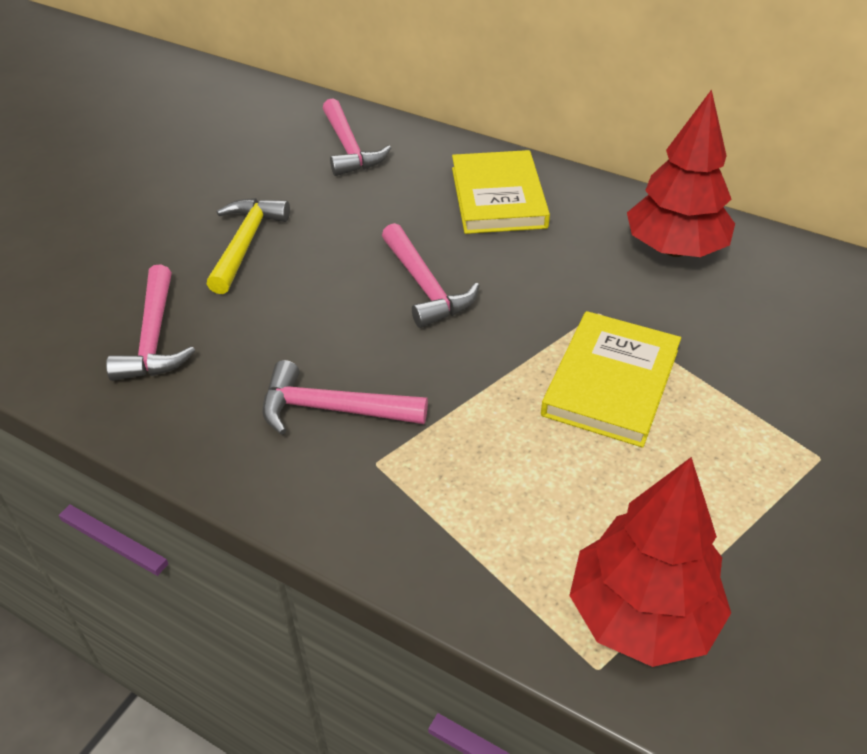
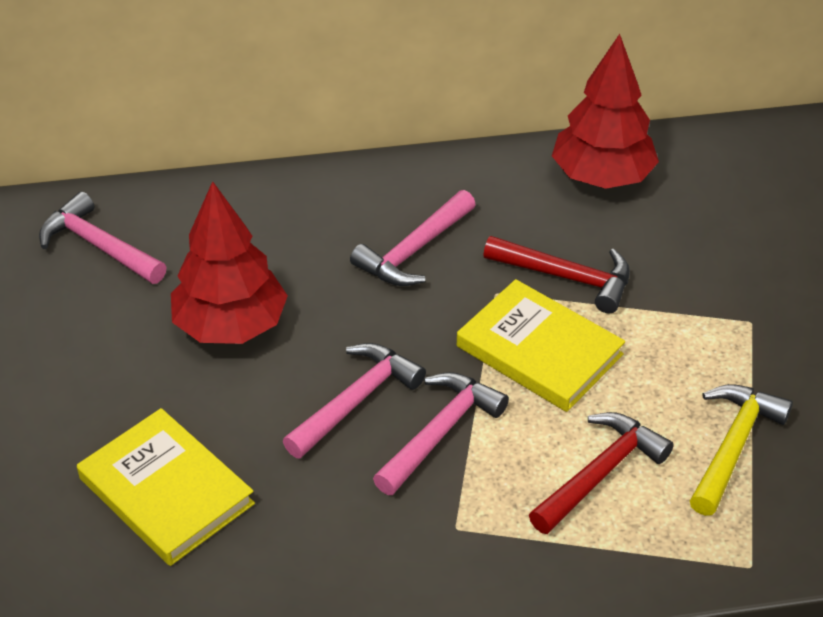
red hammer: 0 -> 2

